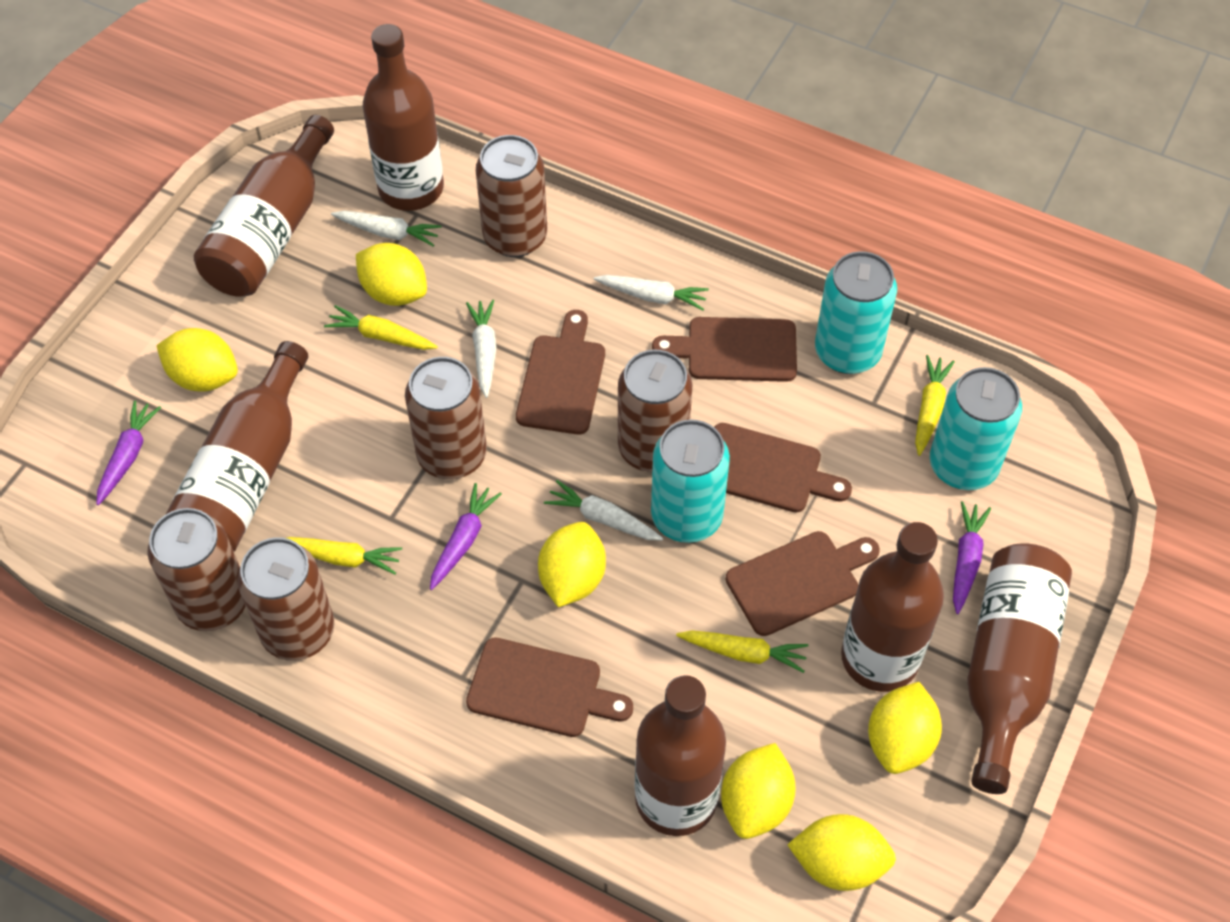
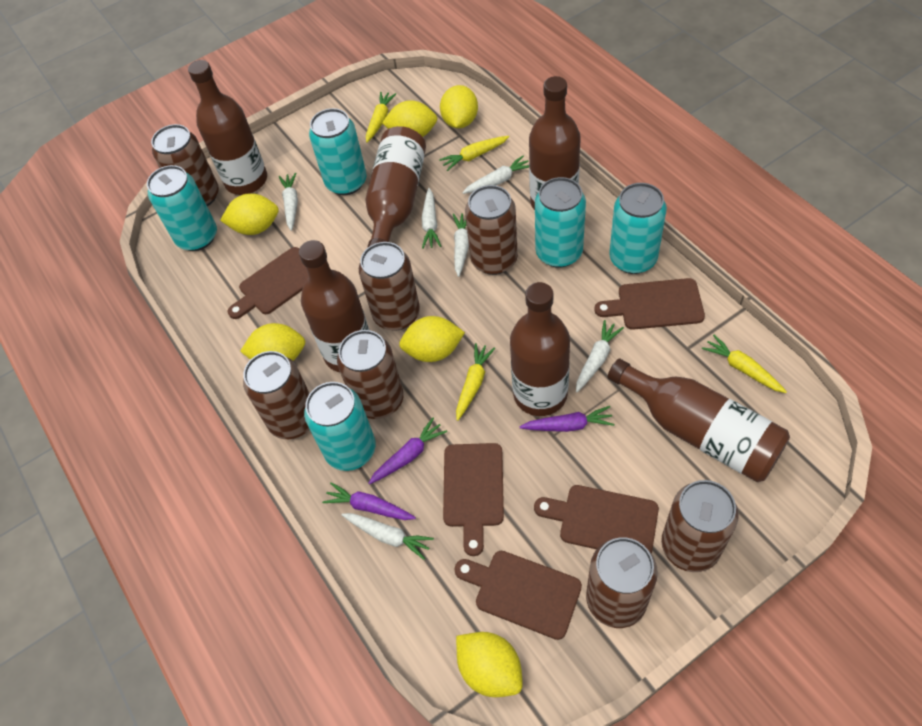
brown can: 5 -> 7
turquoise can: 3 -> 5
white carrot: 4 -> 6

